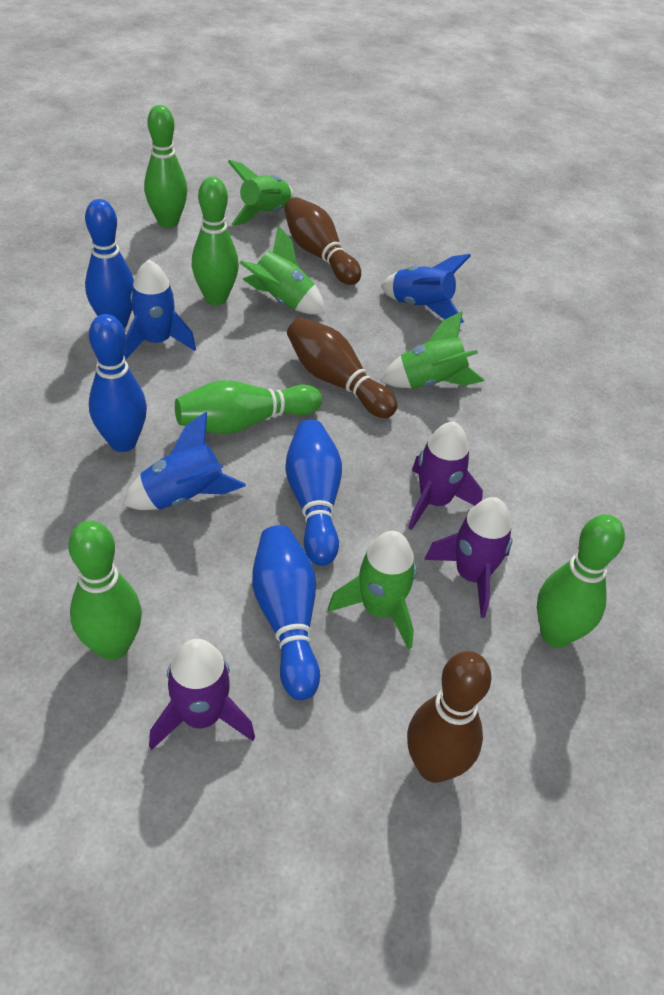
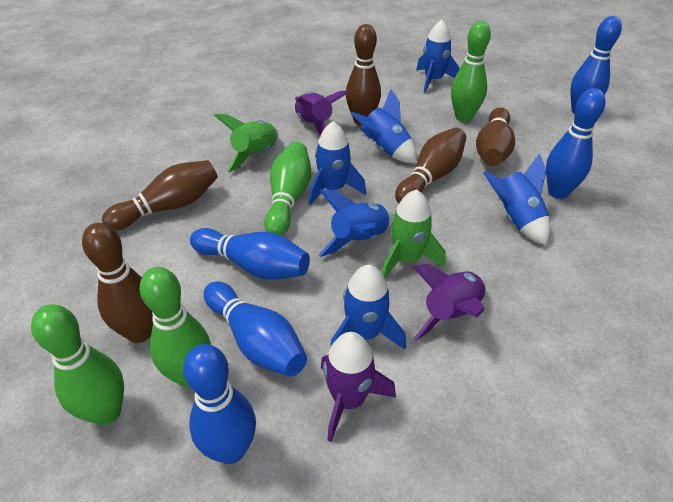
blue bowling pin: 4 -> 5
blue rocket: 3 -> 6
brown bowling pin: 3 -> 5
green bowling pin: 5 -> 4
green rocket: 4 -> 2

